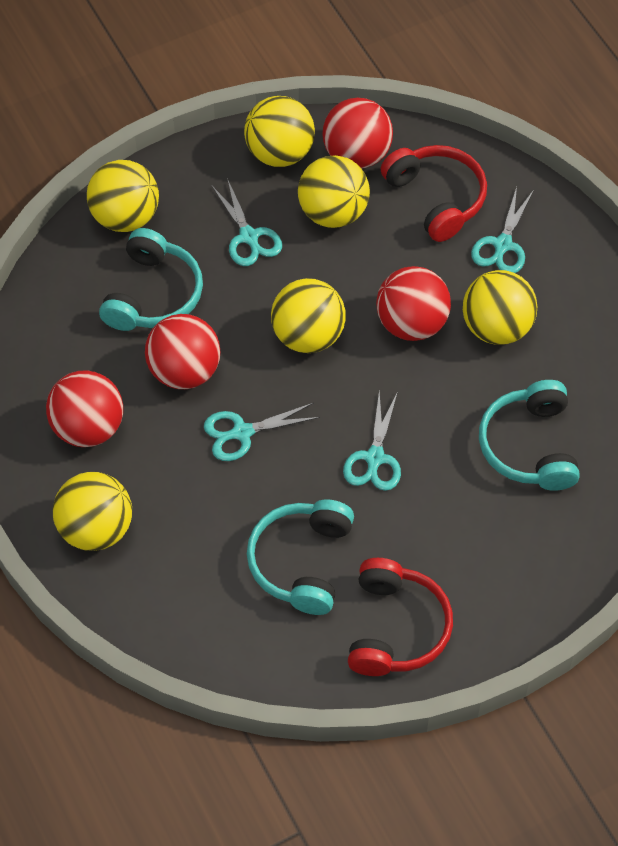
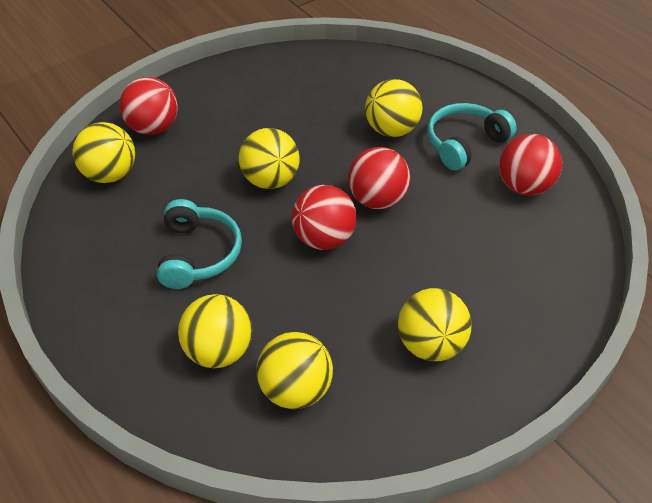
red headphones: 2 -> 0
turquoise headphones: 3 -> 2
turquoise scissors: 4 -> 0

